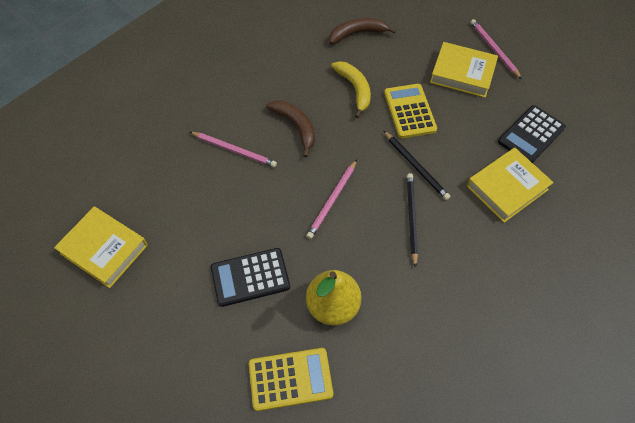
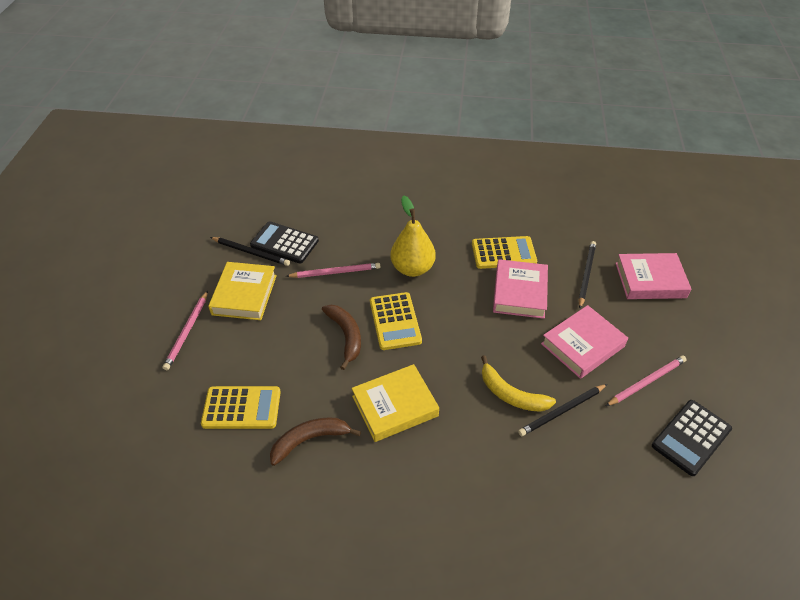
black pencil: 2 -> 3
pink book: 0 -> 3
yellow book: 3 -> 2
yellow calculator: 2 -> 3

